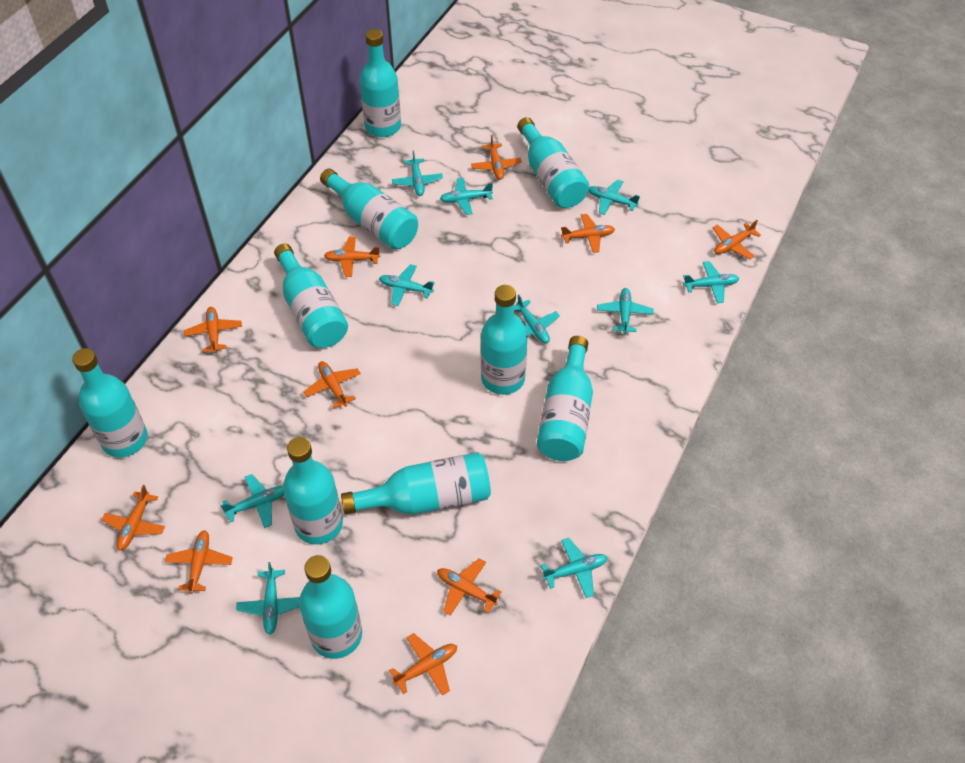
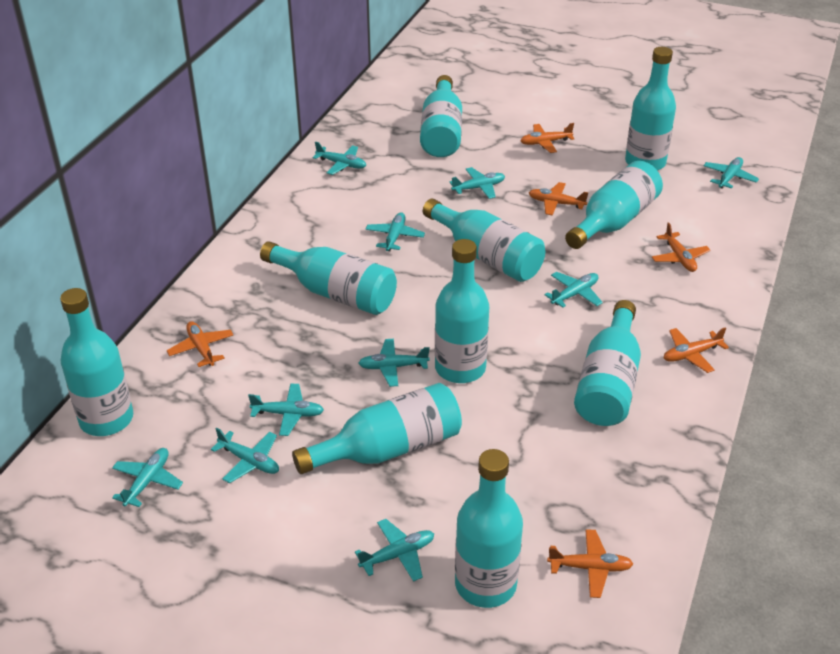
orange plane: 10 -> 6

